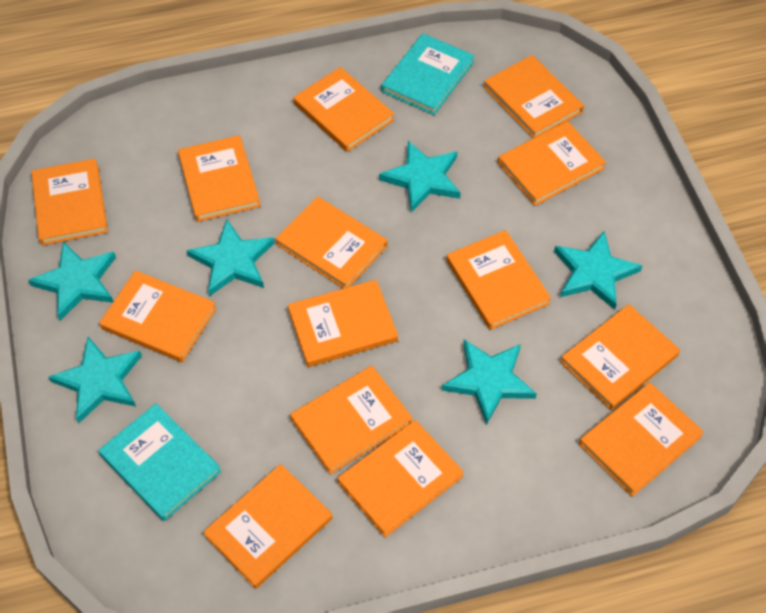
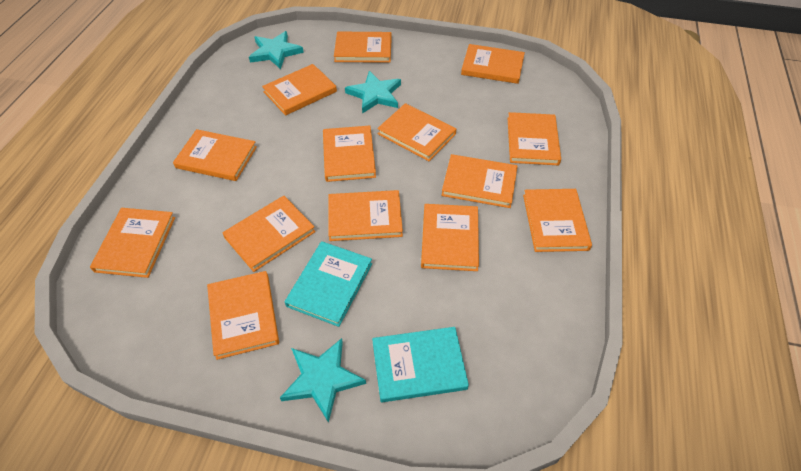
turquoise star: 6 -> 3

